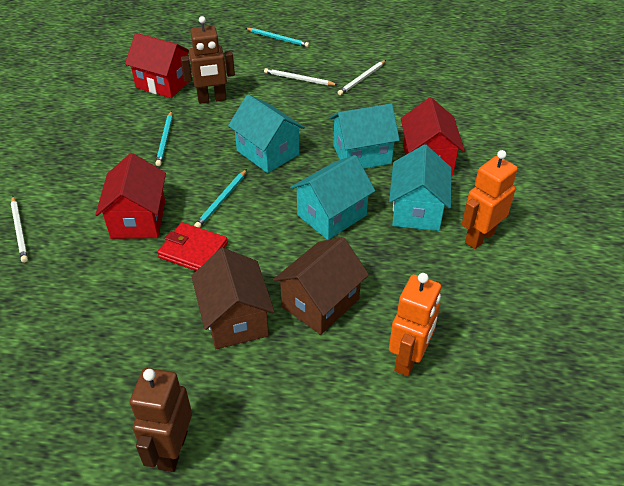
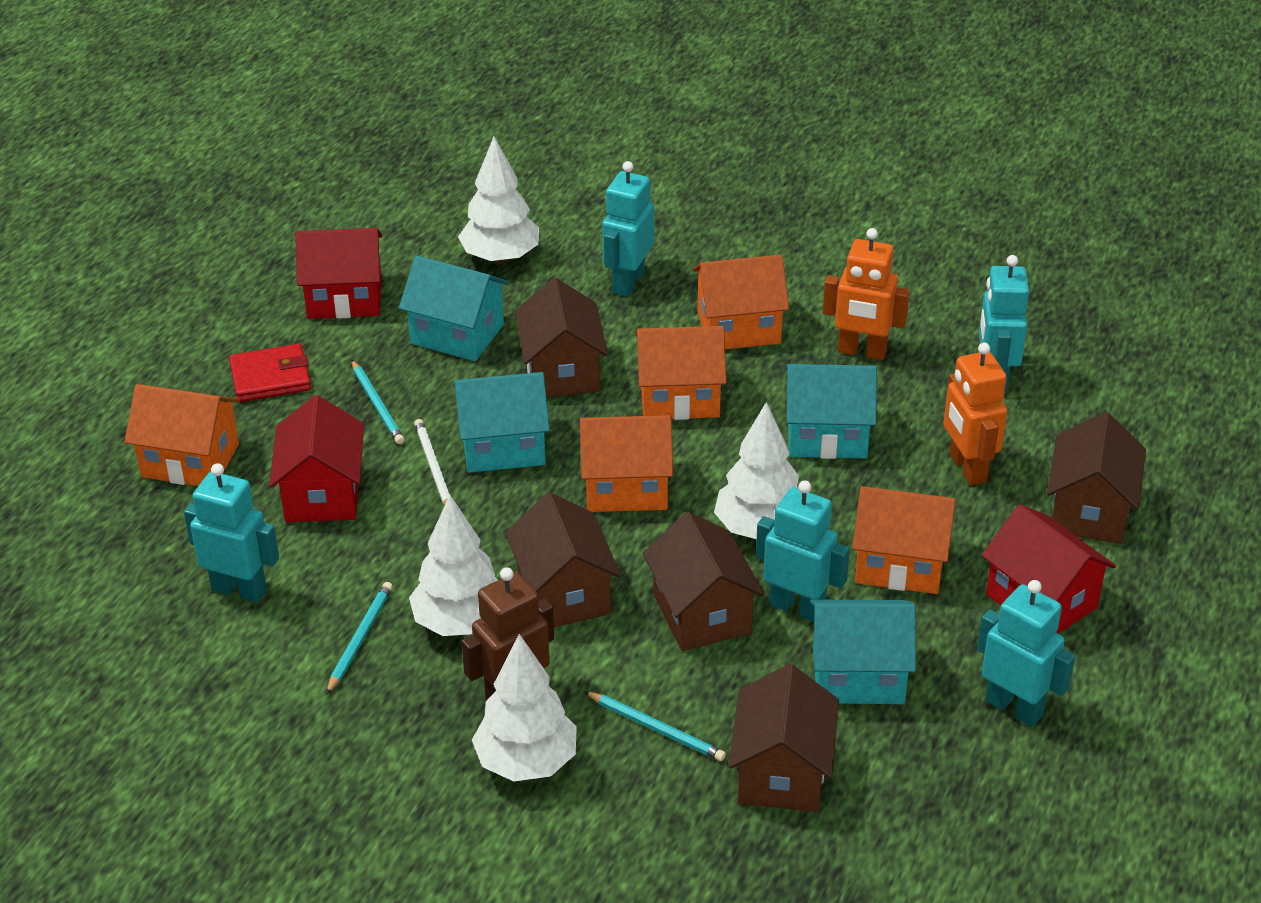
brown house: 2 -> 5
brown robot: 2 -> 1
orange house: 0 -> 5
turquoise robot: 0 -> 5
white pencil: 3 -> 1
white tree: 0 -> 4

